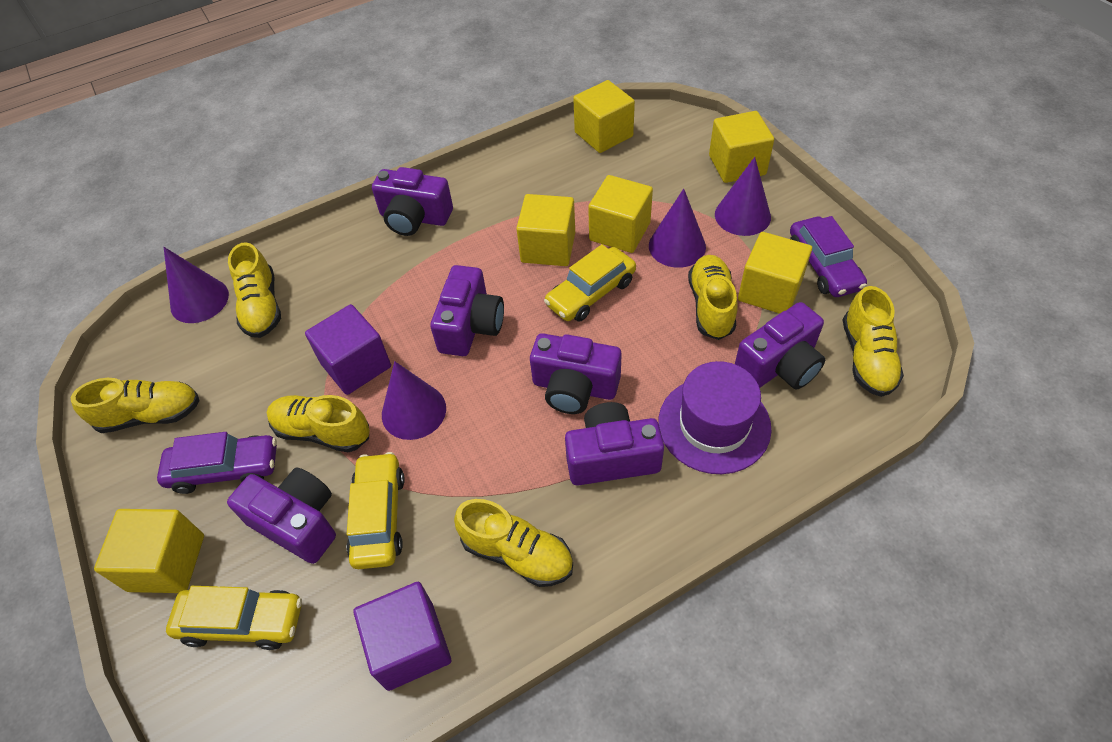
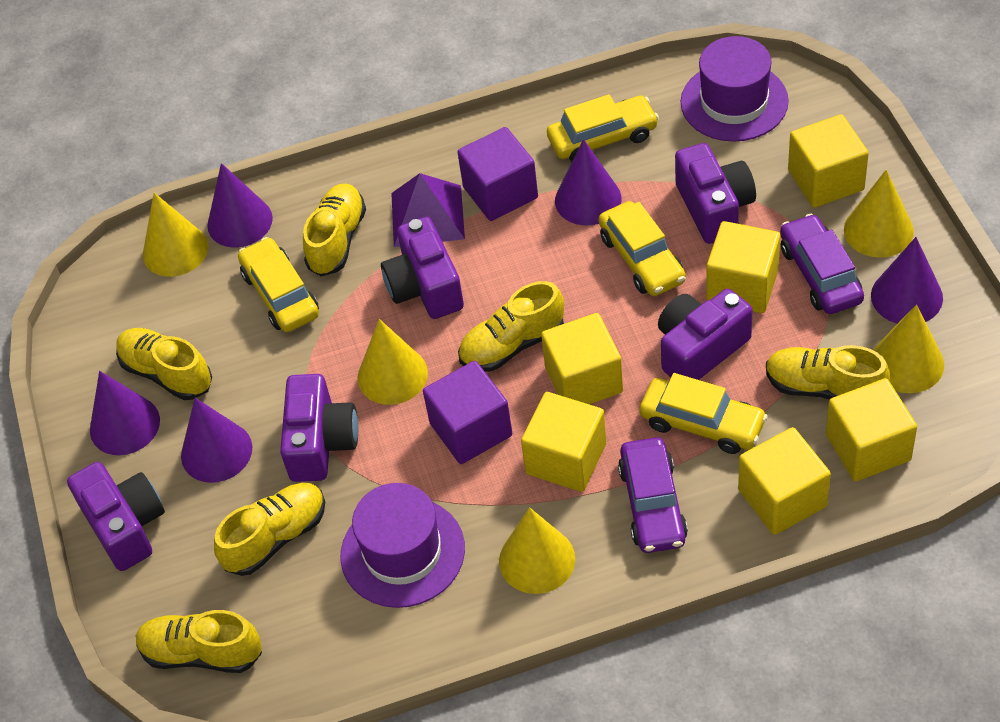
purple camera: 6 -> 5
purple cone: 4 -> 5
purple hat: 1 -> 2
purple pyramid: 0 -> 1
yellow car: 3 -> 4
yellow cone: 0 -> 5

